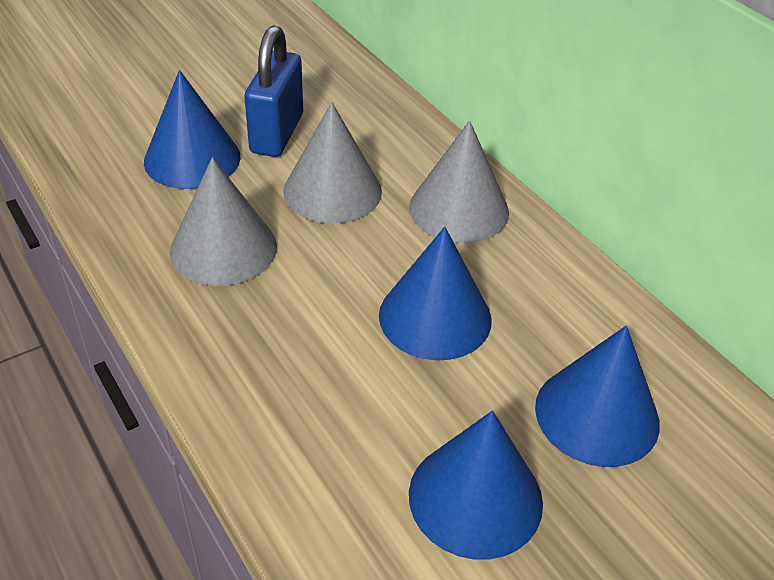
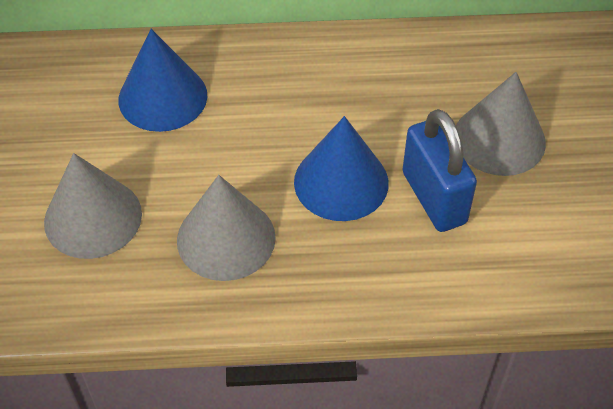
blue cone: 4 -> 2

